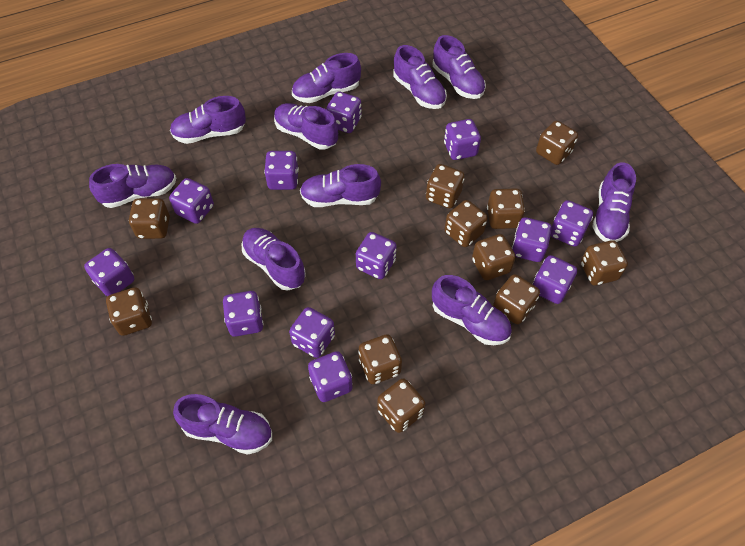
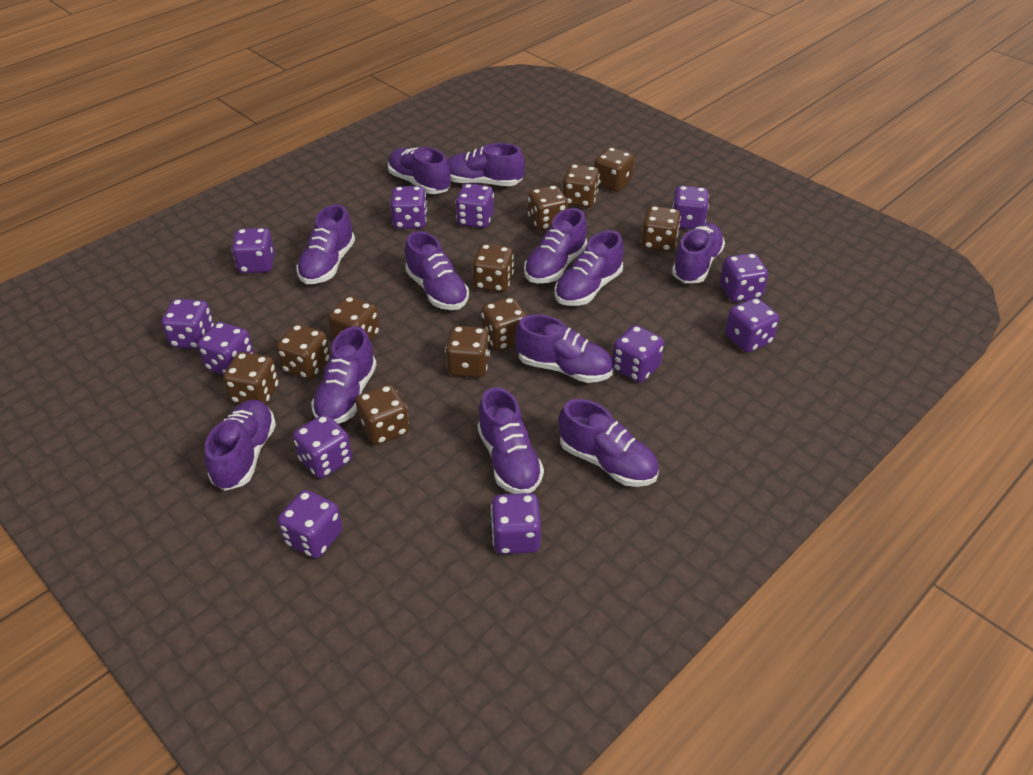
purple shoe: 11 -> 12

